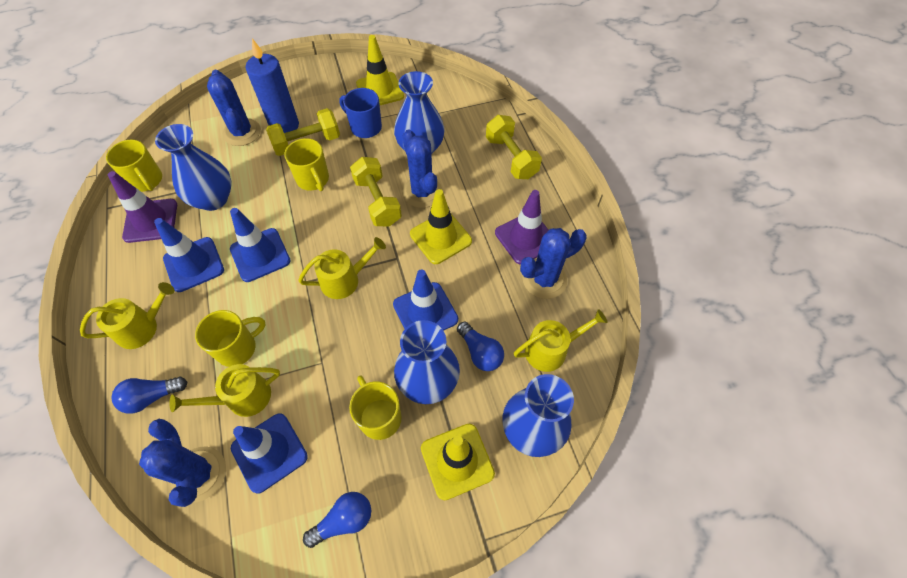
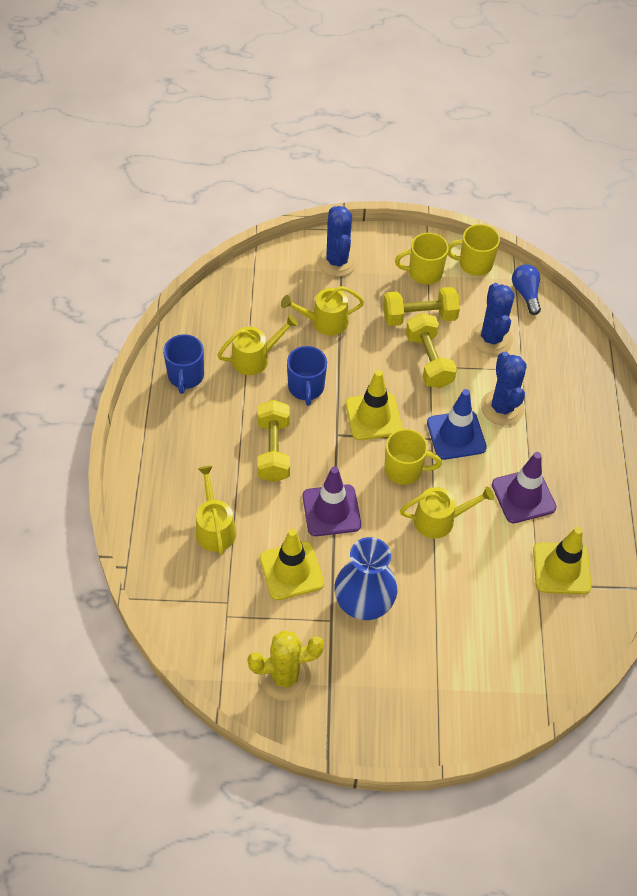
blue cactus: 4 -> 3
blue candle: 1 -> 0
blue light bulb: 3 -> 1
blue mug: 1 -> 2
blue traffic cone: 4 -> 1
blue vase: 4 -> 1
yellow cactus: 0 -> 1
yellow mug: 4 -> 3

